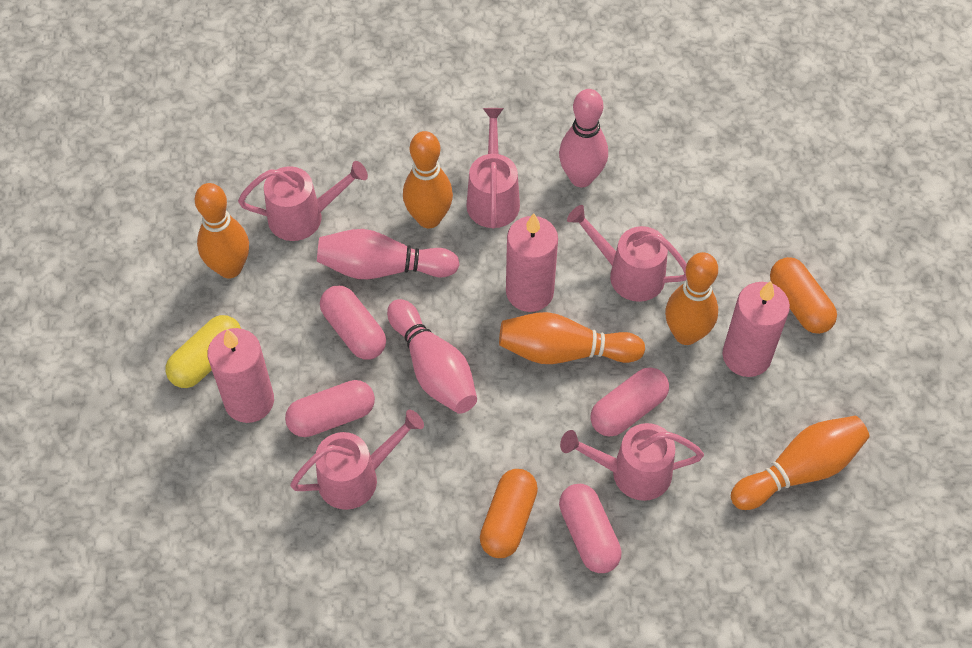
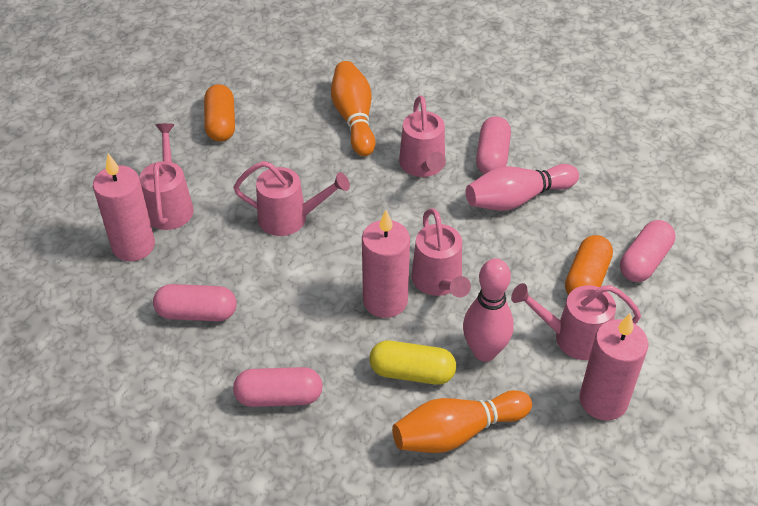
orange bowling pin: 5 -> 2
pink bowling pin: 3 -> 2

